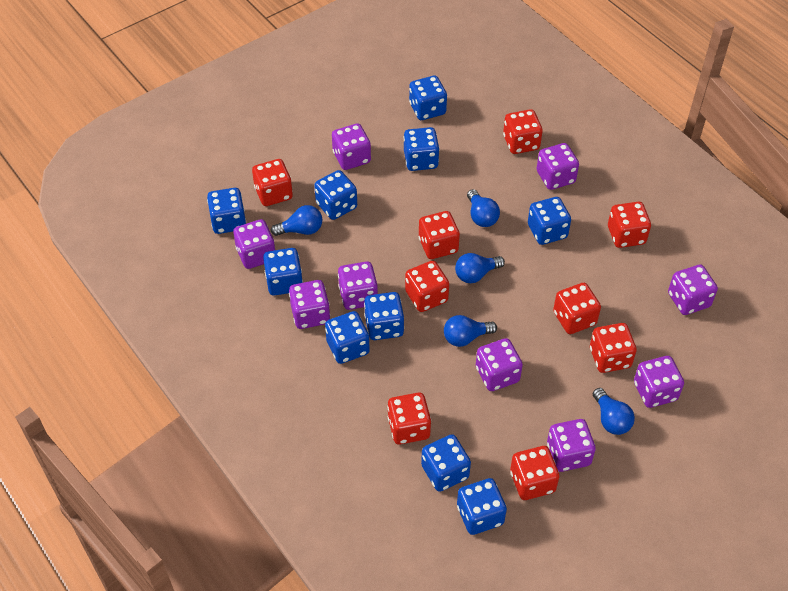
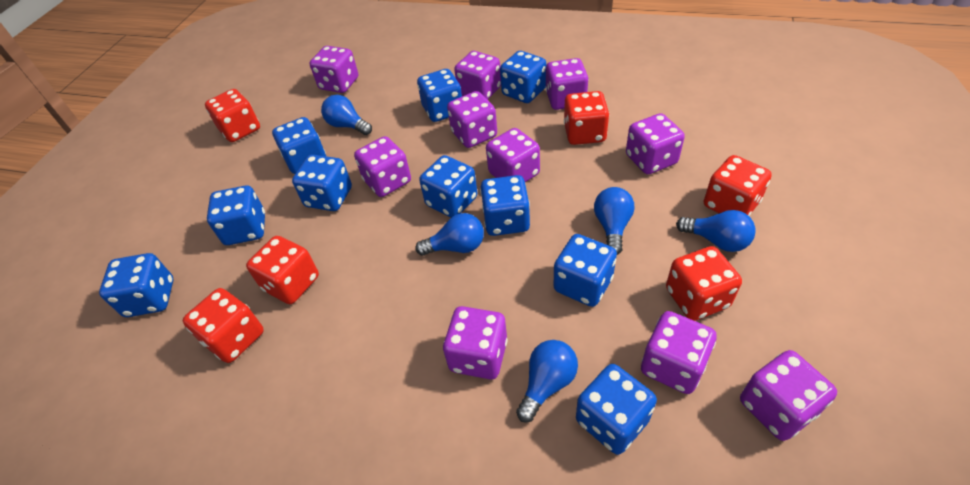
purple dice: 9 -> 10
red dice: 9 -> 6

